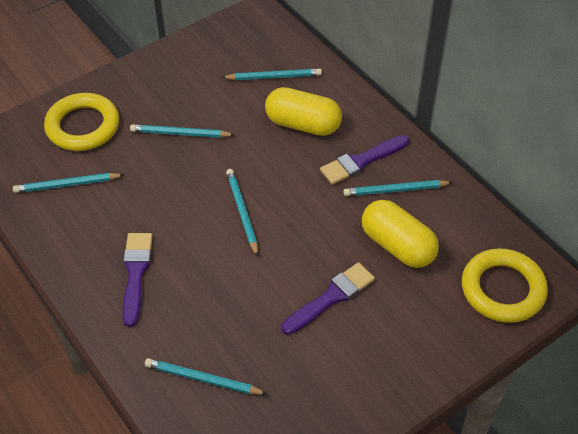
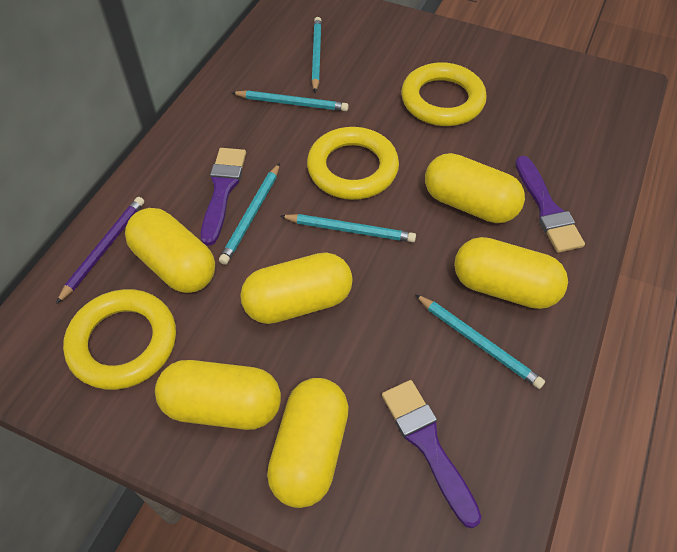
purple pencil: 0 -> 1
turquoise pencil: 6 -> 5
yellow capsule: 2 -> 6
yellow ring: 2 -> 3

